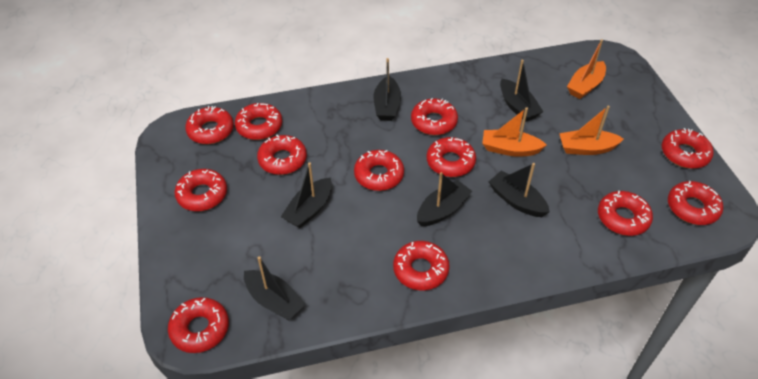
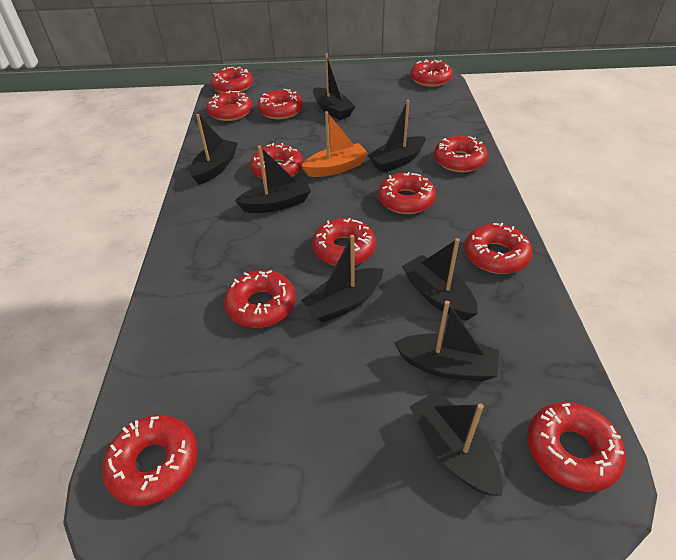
black boat: 6 -> 8
orange boat: 3 -> 1

